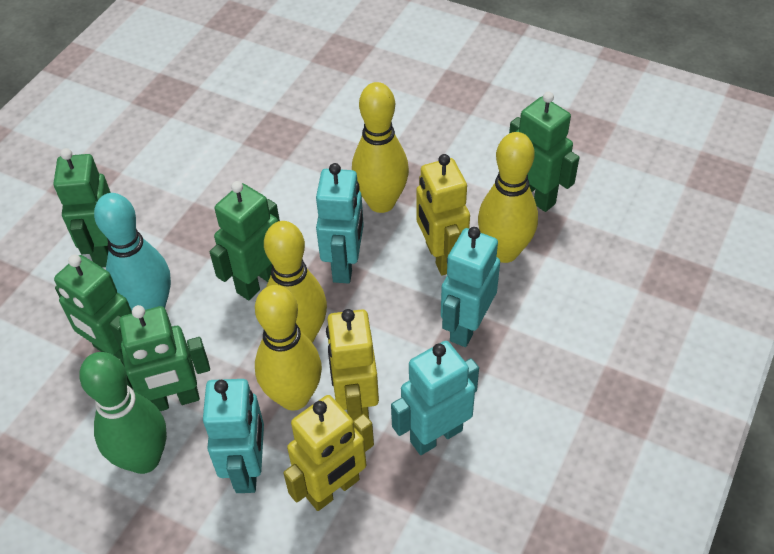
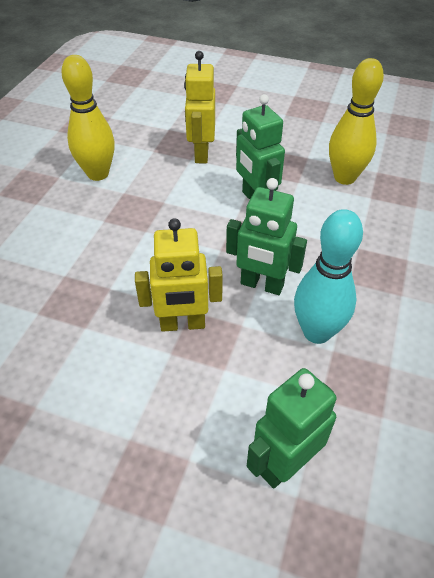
green bowling pin: 1 -> 0
green robot: 5 -> 3
turquoise robot: 4 -> 0
yellow bowling pin: 4 -> 2
yellow robot: 3 -> 2

